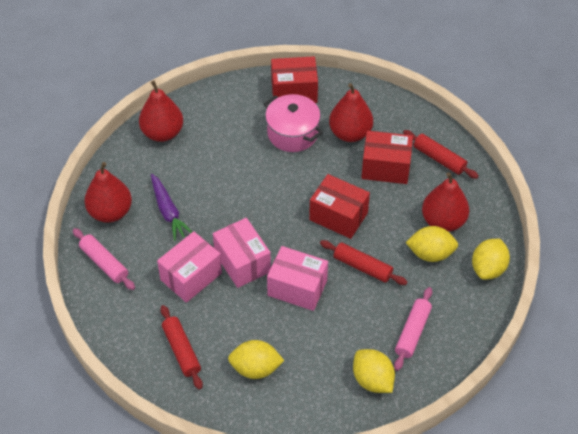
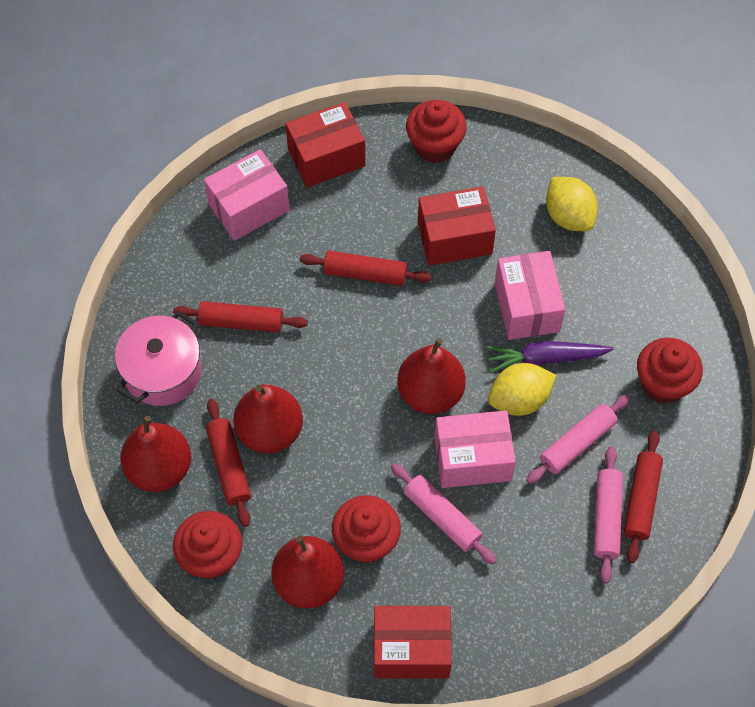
pink rolling pin: 2 -> 3
red cupcake: 0 -> 4
red rolling pin: 3 -> 4
yellow lemon: 4 -> 2

